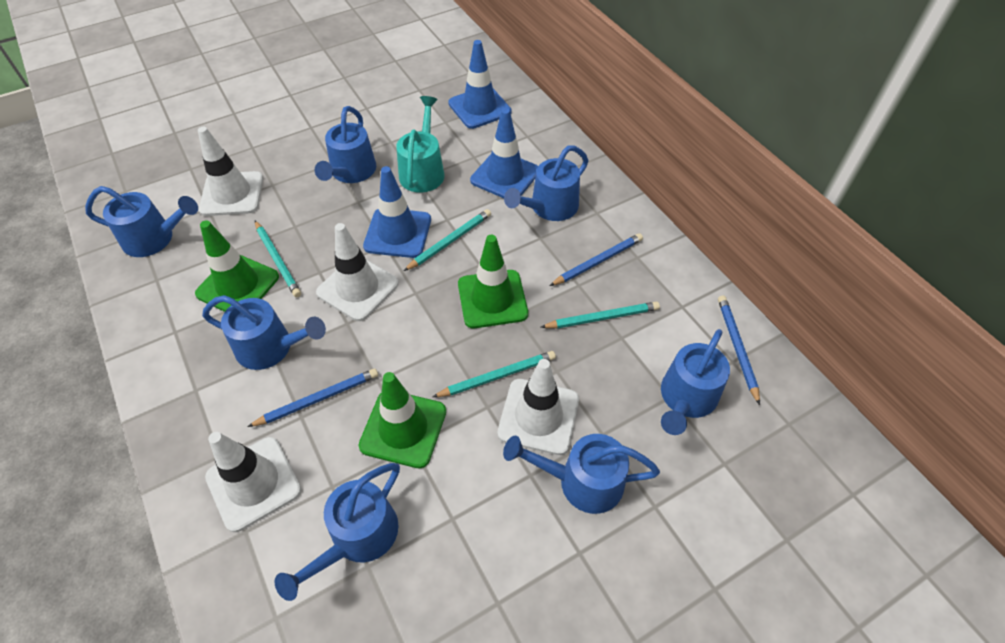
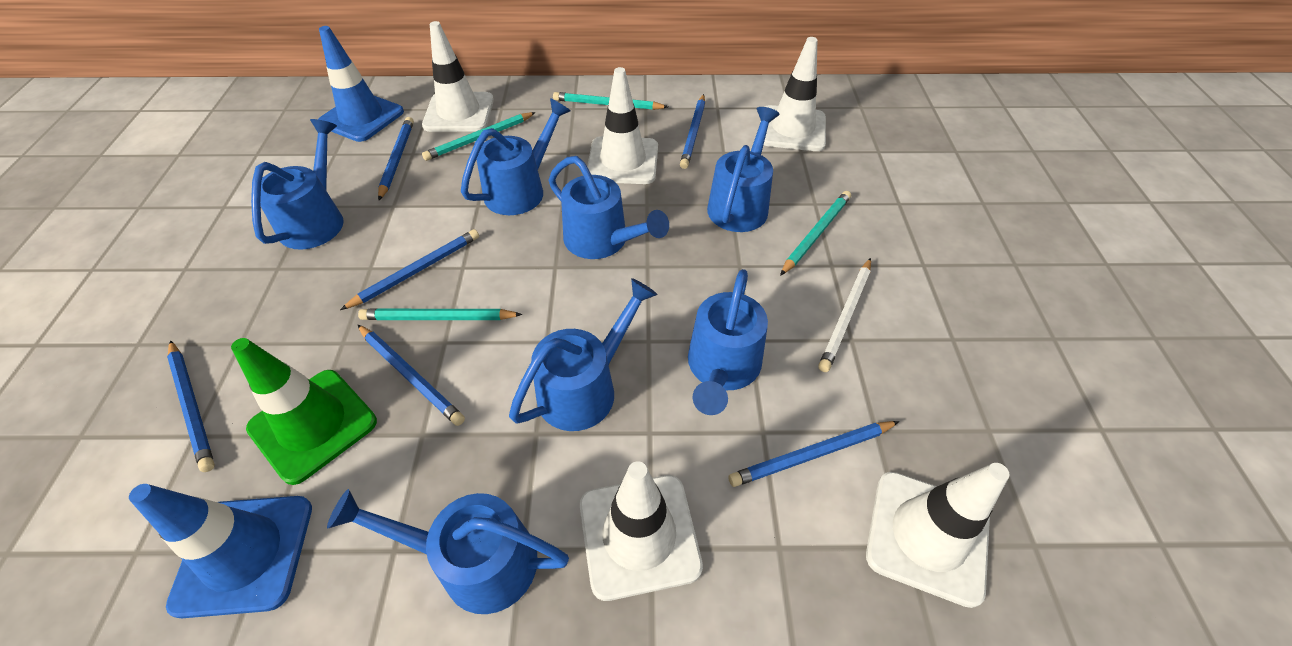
blue pencil: 3 -> 6
blue traffic cone: 3 -> 2
green traffic cone: 3 -> 1
turquoise watering can: 1 -> 0
white pencil: 0 -> 1
white traffic cone: 4 -> 5

